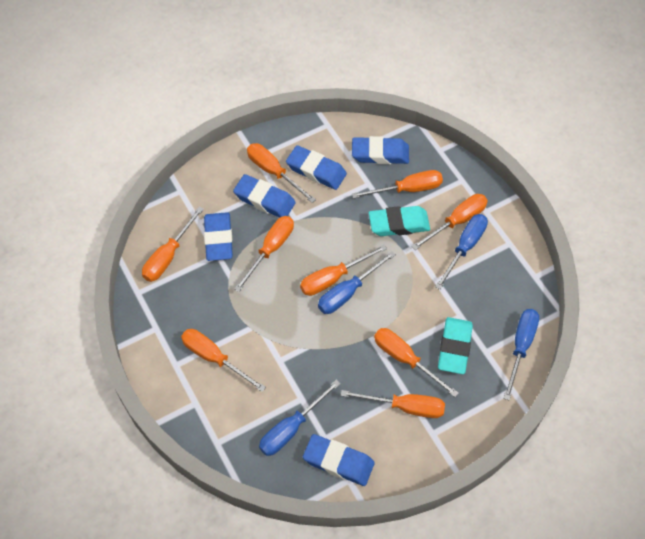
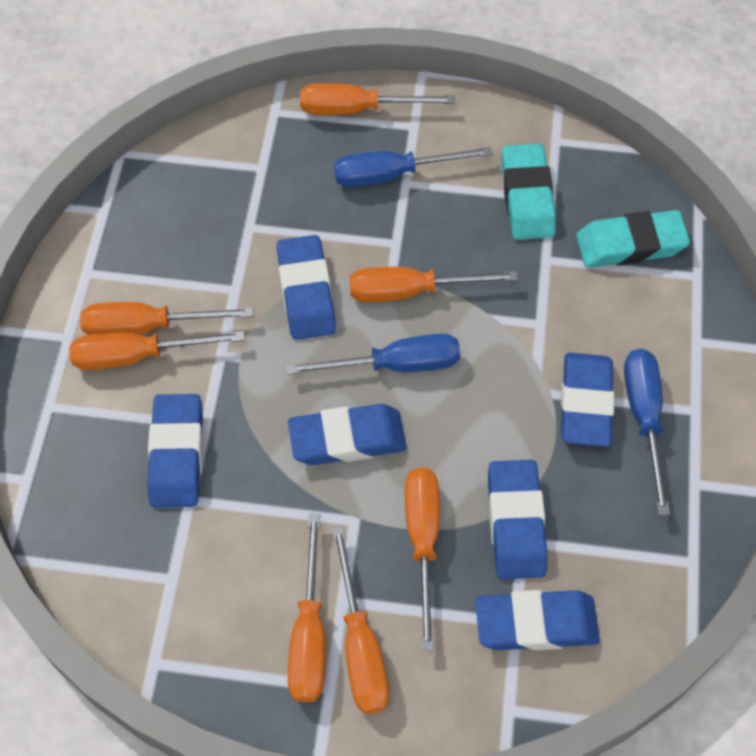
blue eraser: 5 -> 6
blue screwdriver: 4 -> 3
orange screwdriver: 9 -> 7

